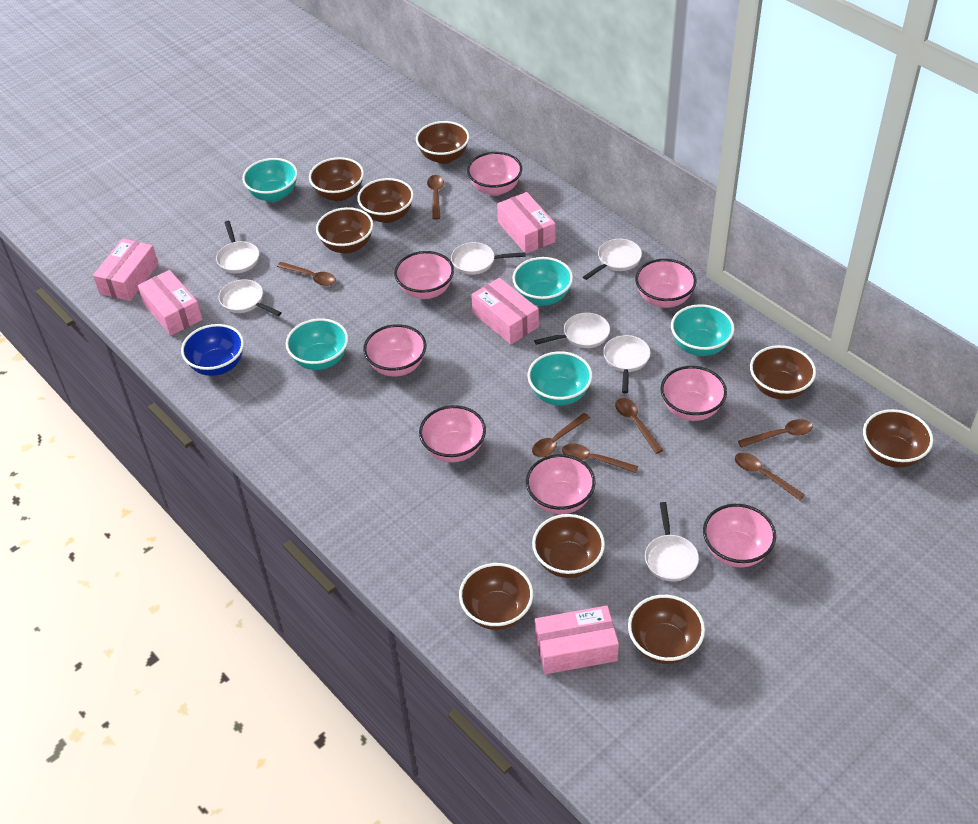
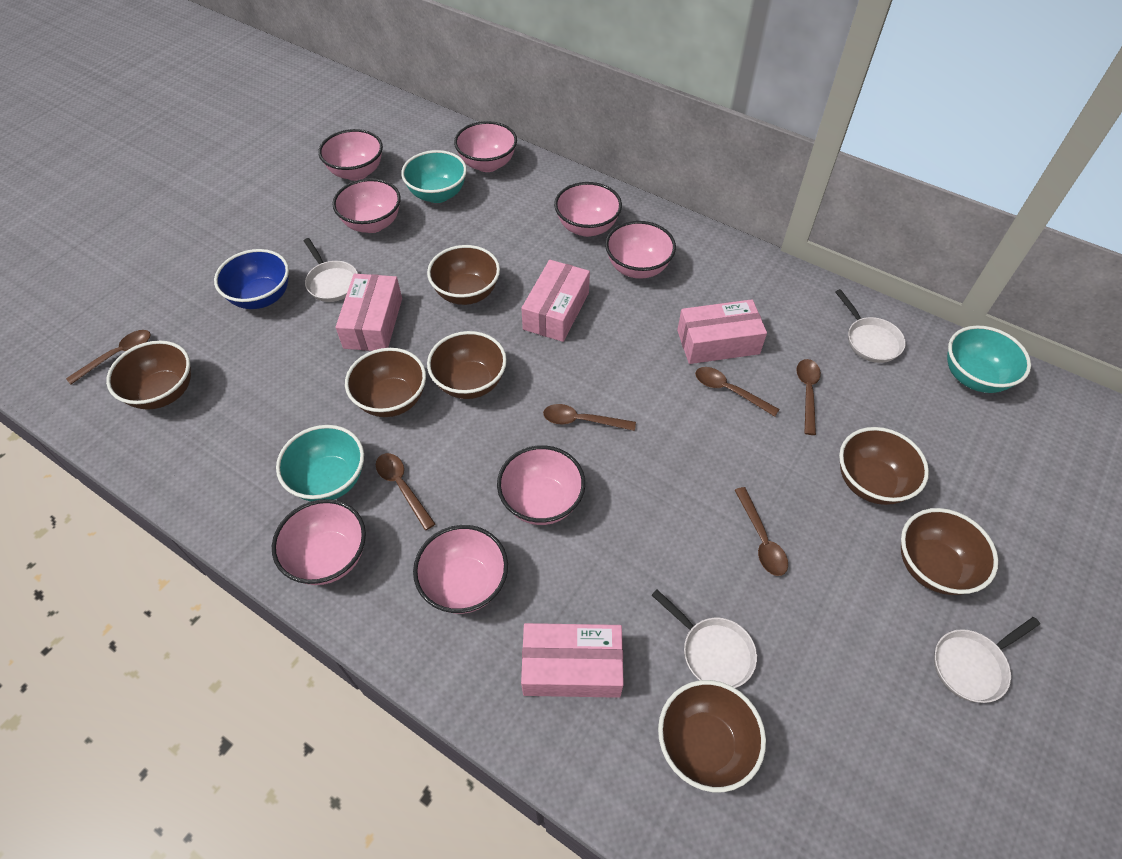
brown bowl: 9 -> 7
brown spoon: 7 -> 6
pink box: 5 -> 4
turquoise bowl: 5 -> 3
white pan: 7 -> 4

